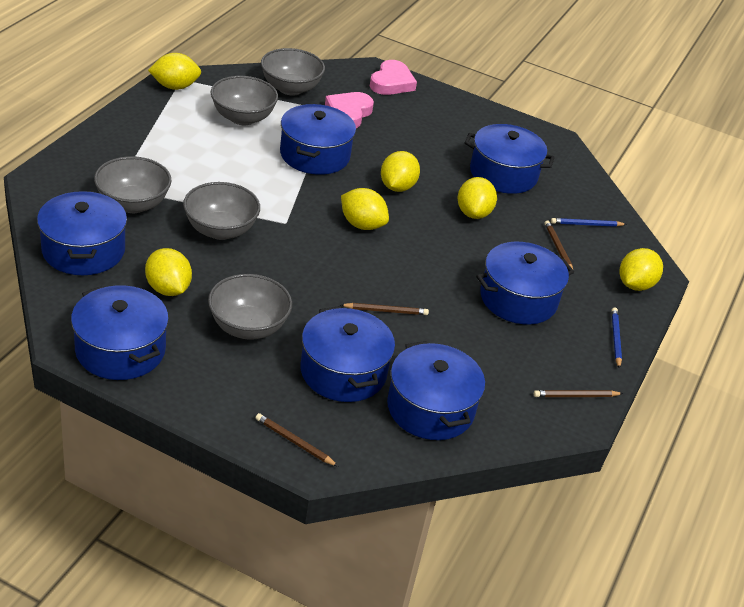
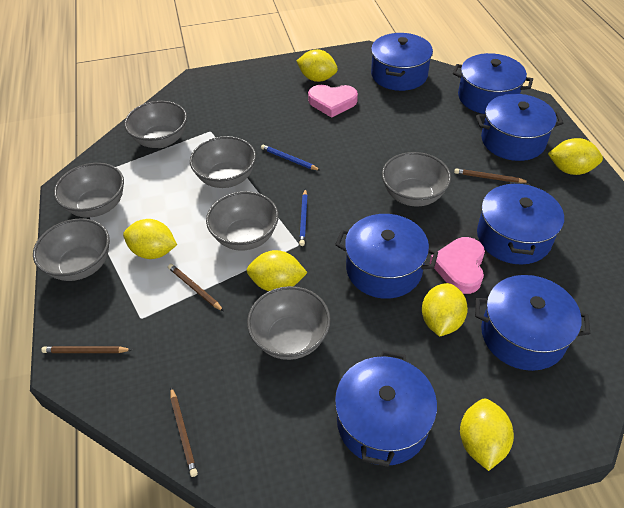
grey bowl: 5 -> 7

